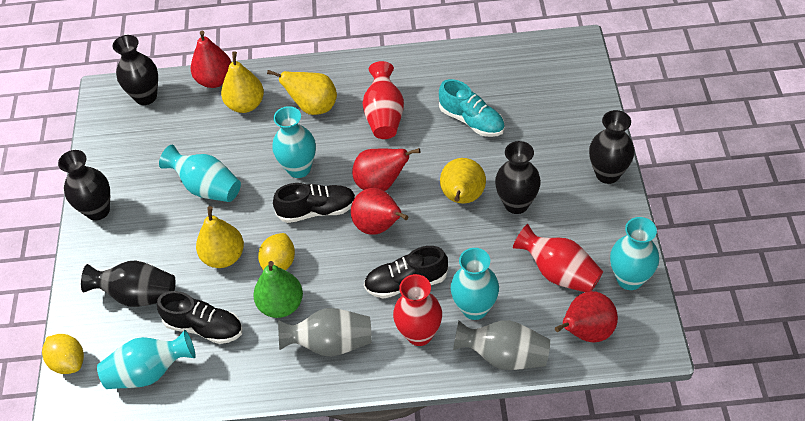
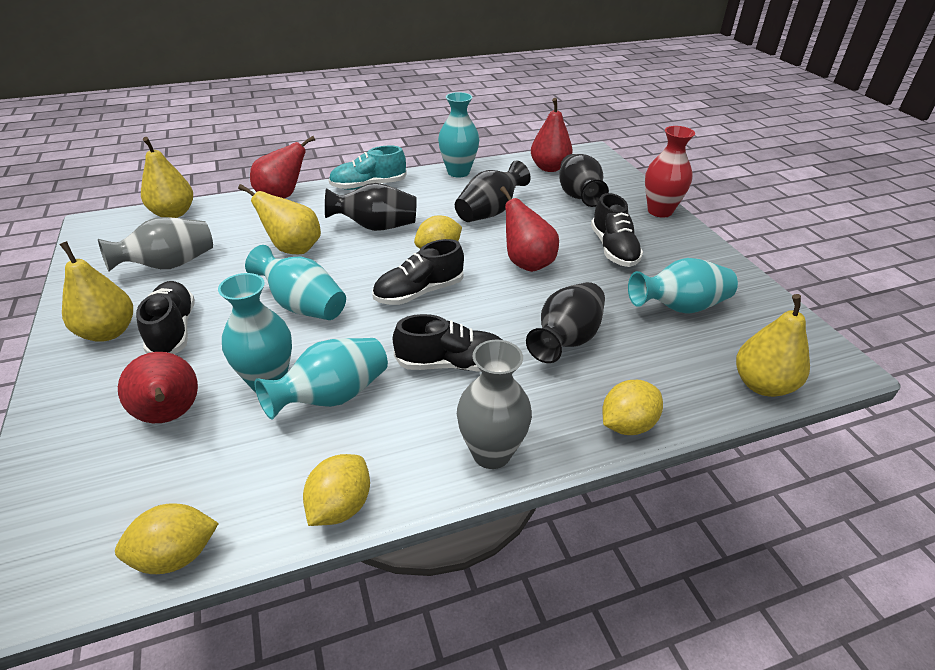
black shoe: 3 -> 4
black vase: 5 -> 4
green pear: 1 -> 0
red vase: 3 -> 1
yellow lemon: 2 -> 4

